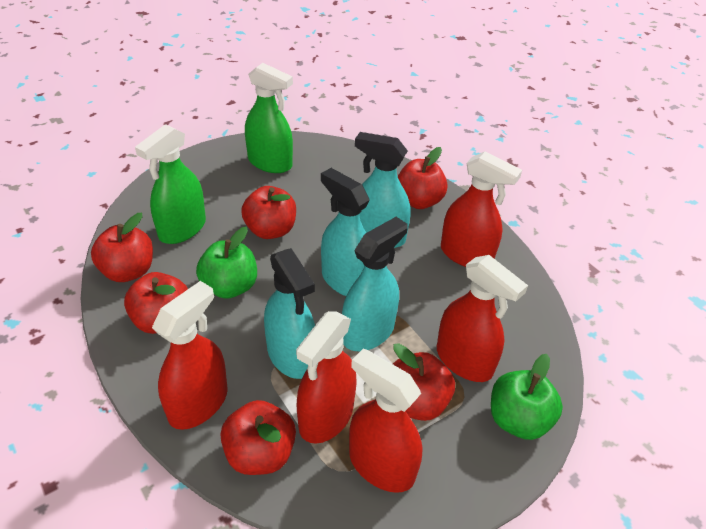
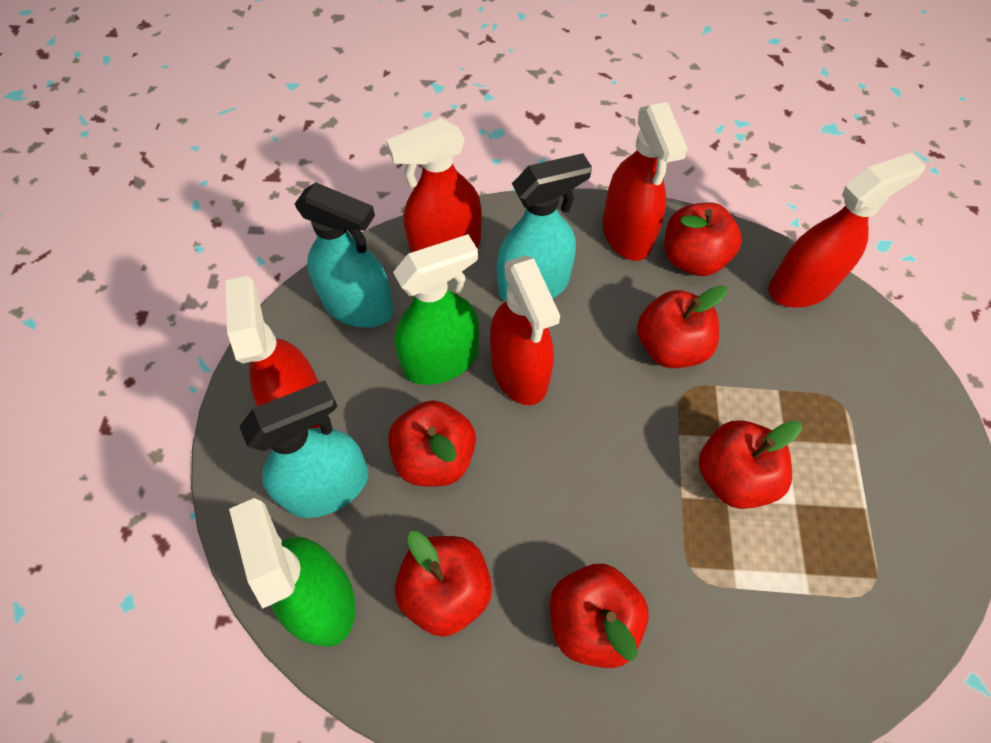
green apple: 2 -> 0
turquoise spray bottle: 4 -> 3

